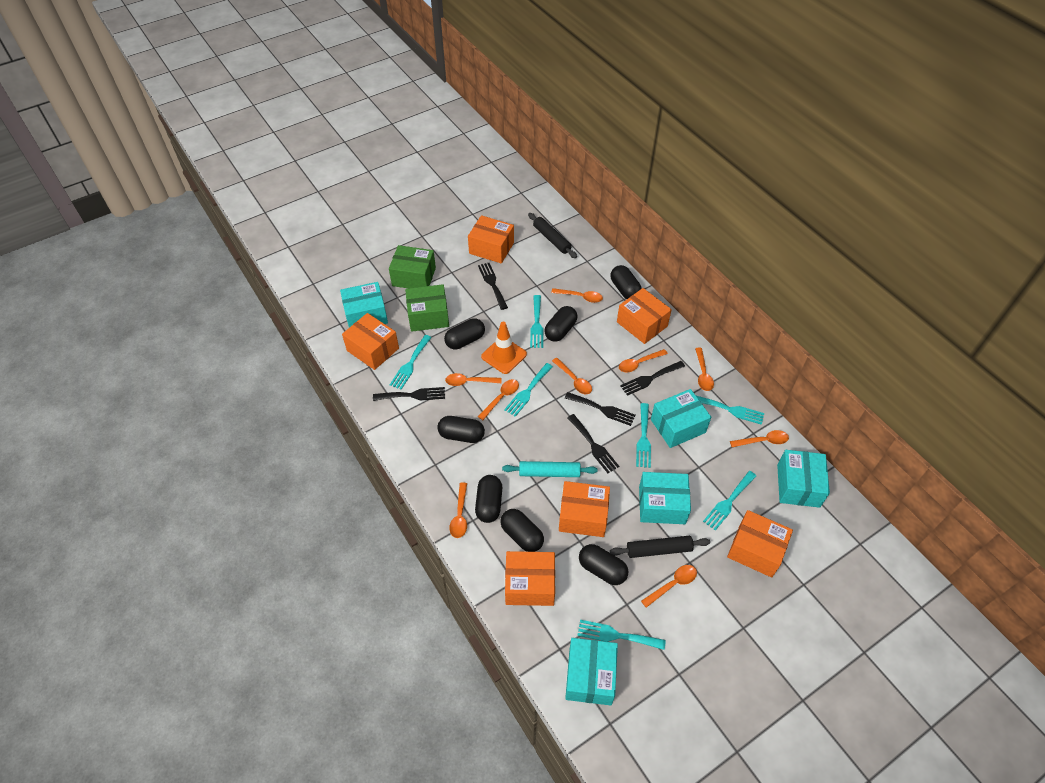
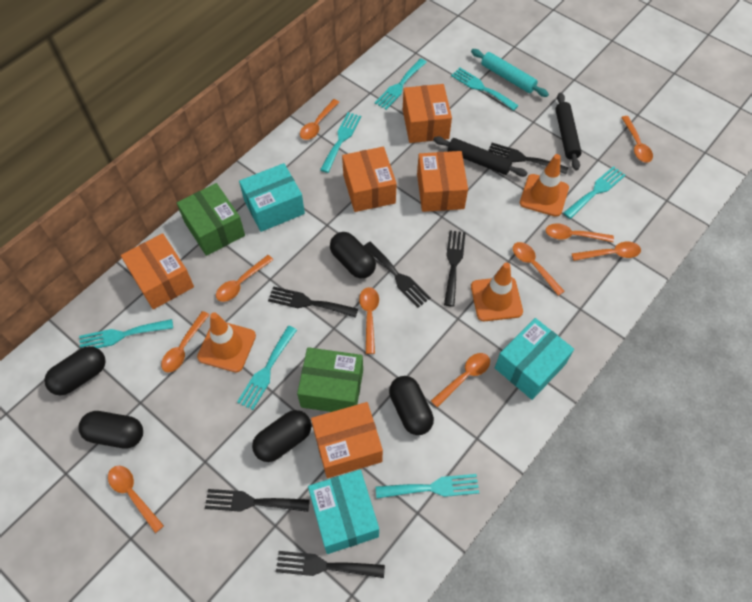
black capsule: 7 -> 5
black fork: 5 -> 6
orange box: 6 -> 5
orange spoon: 9 -> 10
orange traffic cone: 1 -> 3
turquoise box: 5 -> 3

